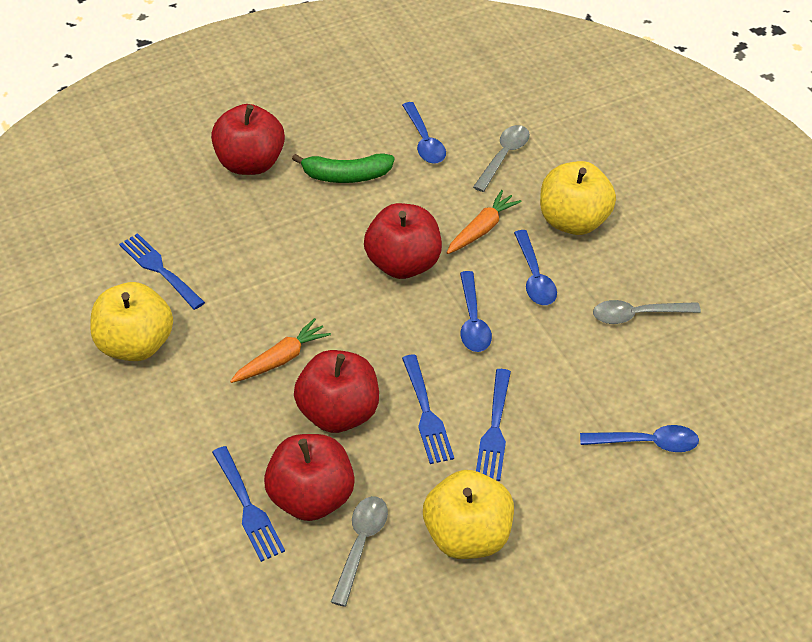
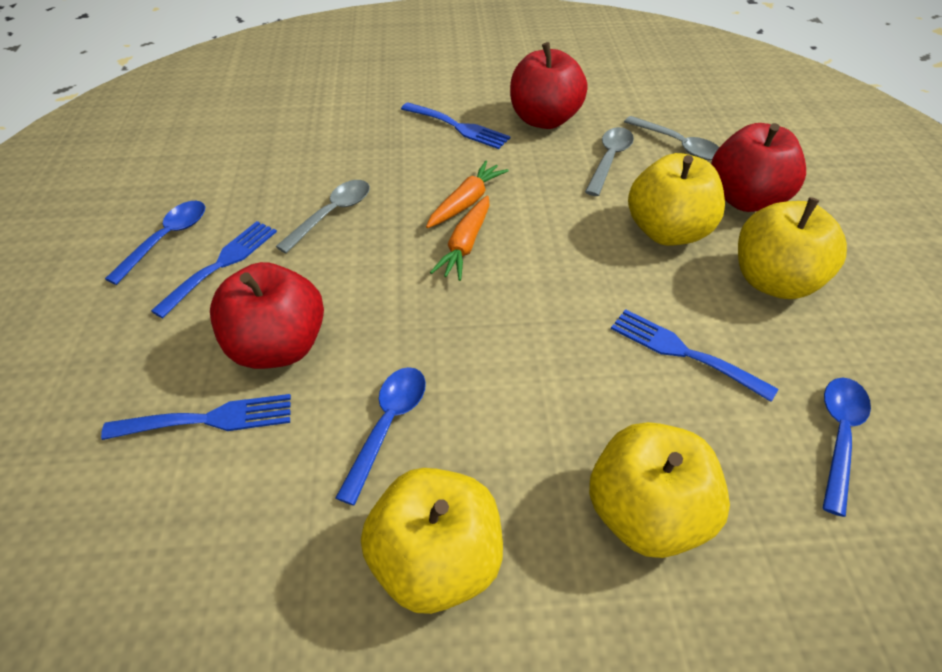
blue spoon: 4 -> 3
green banana: 1 -> 0
red apple: 4 -> 3
yellow apple: 3 -> 4

